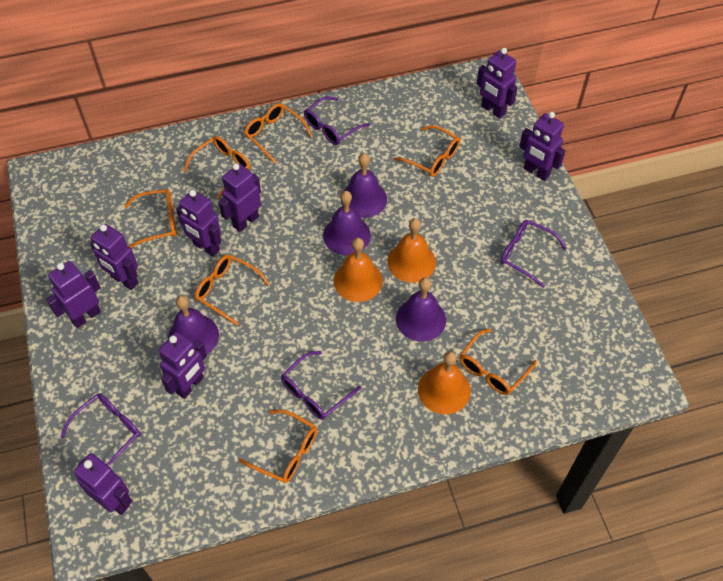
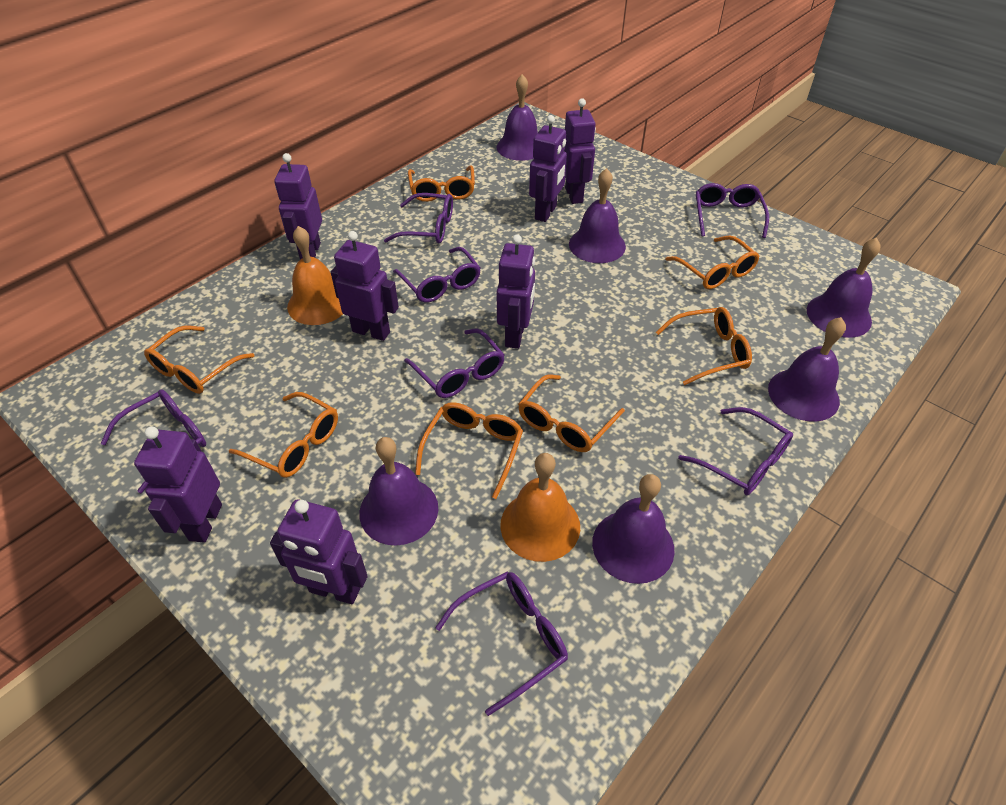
orange bell: 3 -> 2
purple bell: 4 -> 6
purple glasses: 4 -> 7
purple robot: 8 -> 7

